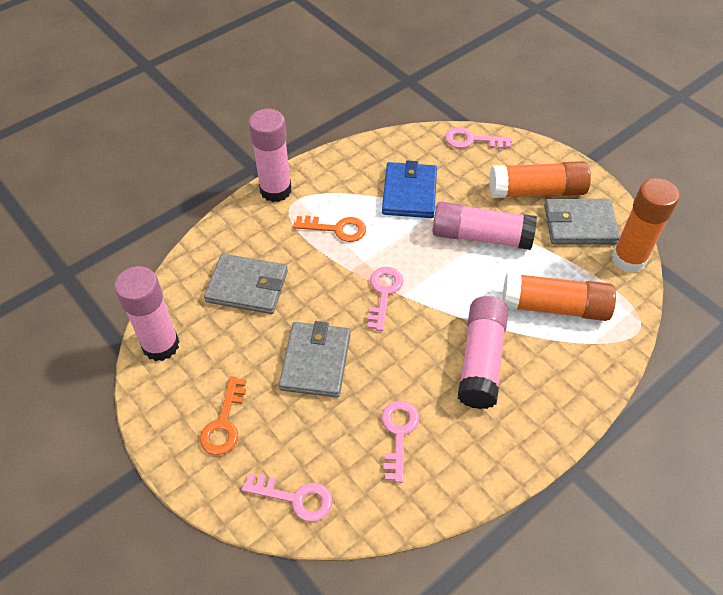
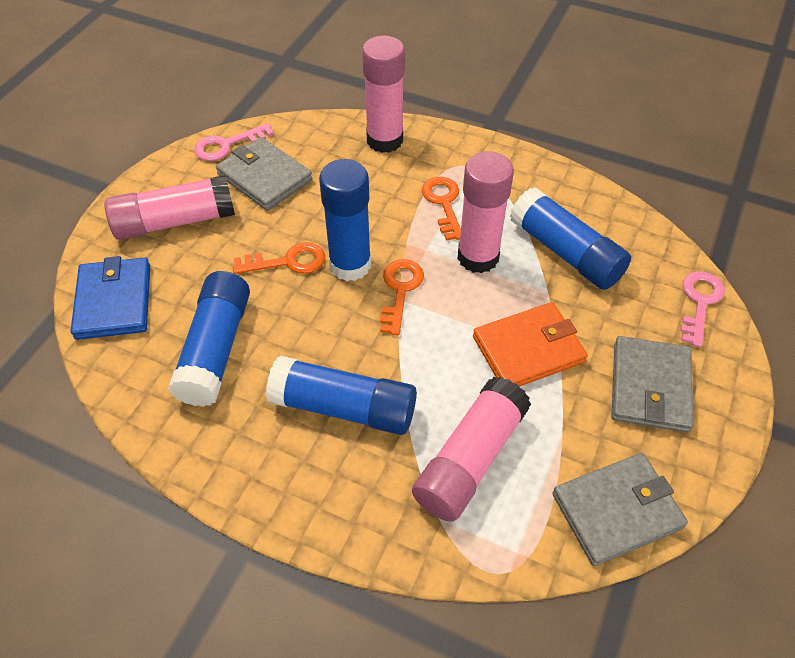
blue glue stick: 0 -> 4
orange glue stick: 3 -> 0
orange key: 2 -> 3
orange wallet: 0 -> 1
pink key: 4 -> 2

